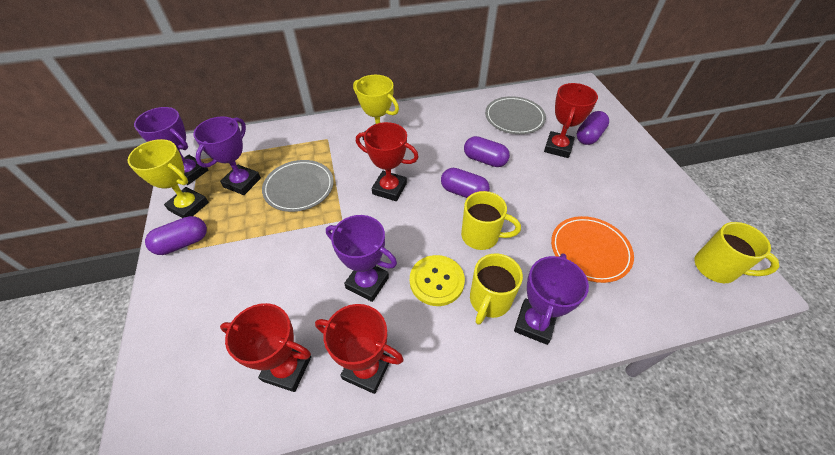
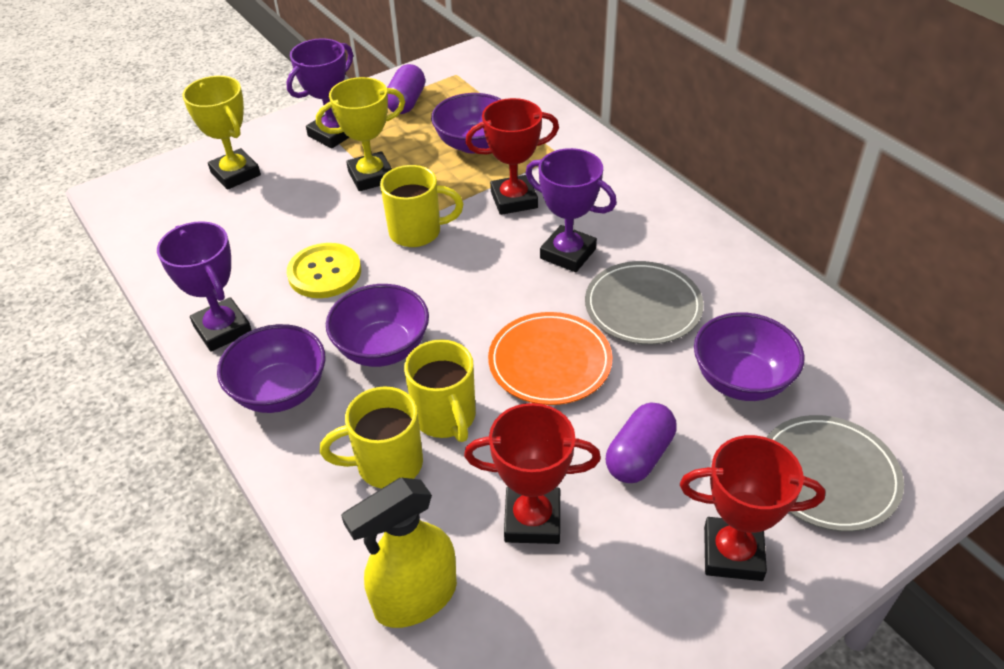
purple bowl: 0 -> 4
purple capsule: 4 -> 2
purple trophy: 4 -> 3
red trophy: 4 -> 3
yellow spray bottle: 0 -> 1

